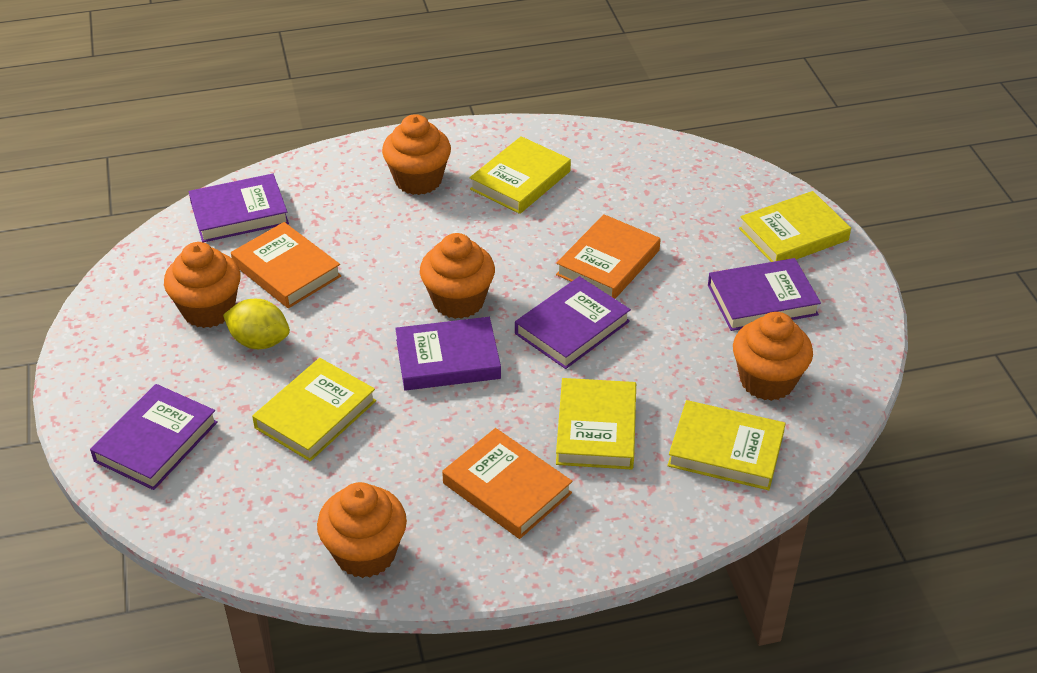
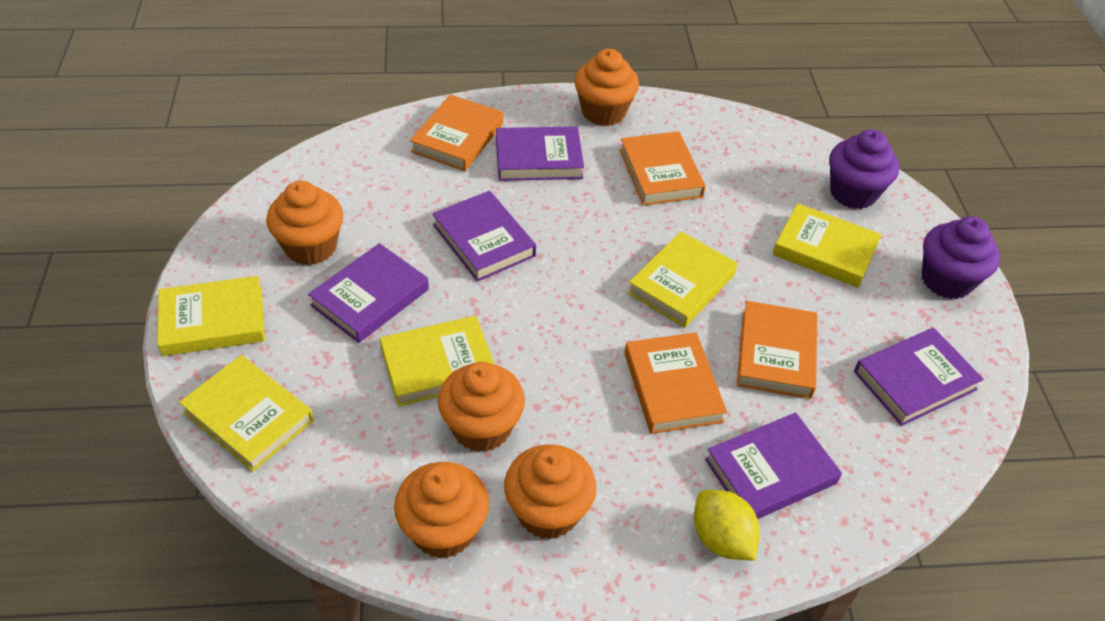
orange book: 3 -> 4
purple cupcake: 0 -> 2

